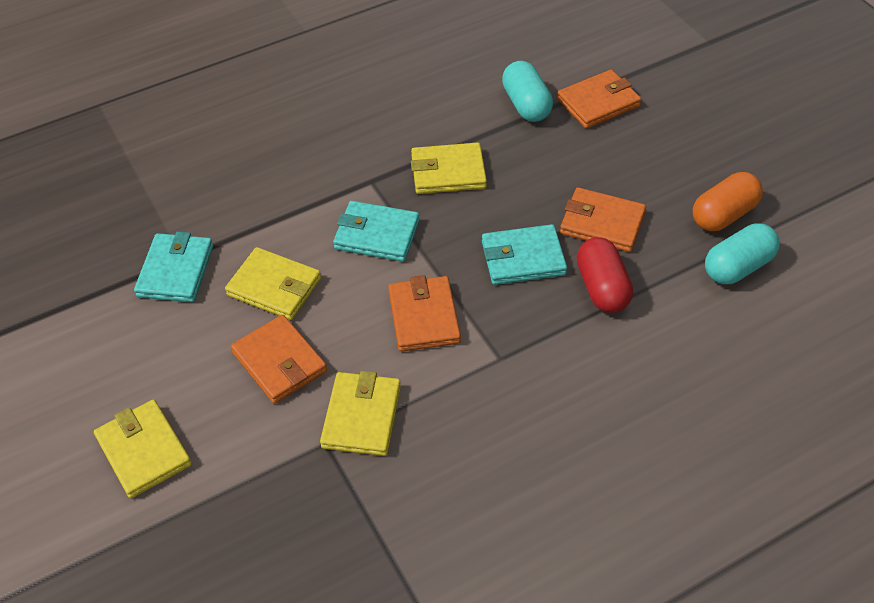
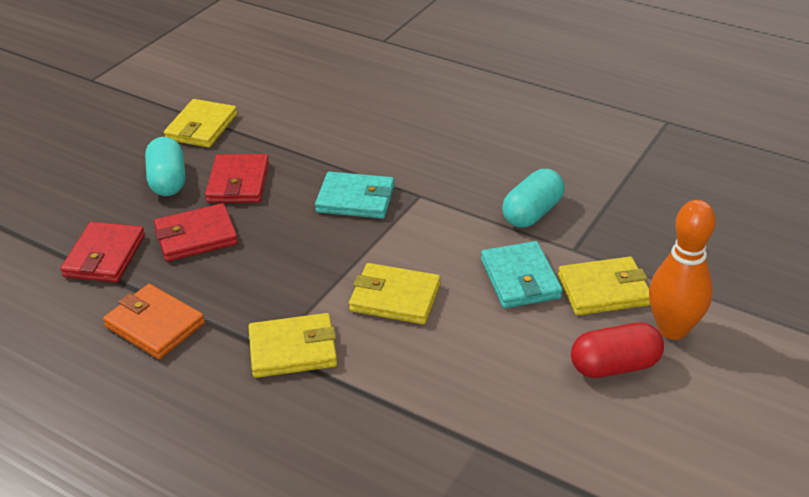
orange bowling pin: 0 -> 1
orange capsule: 1 -> 0
orange wallet: 4 -> 1
red wallet: 0 -> 3
turquoise wallet: 3 -> 2

